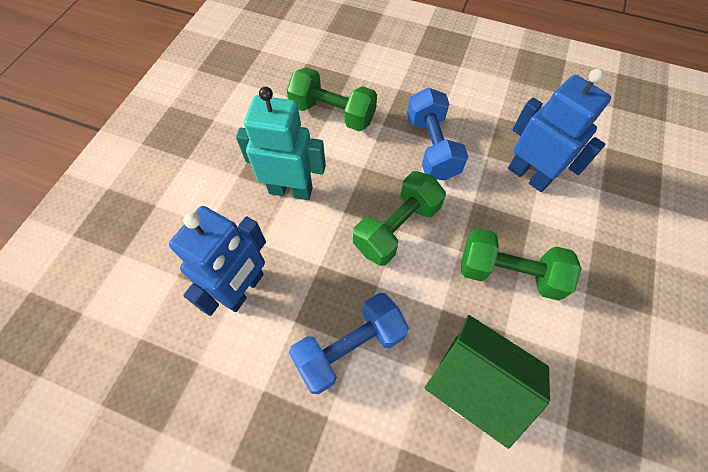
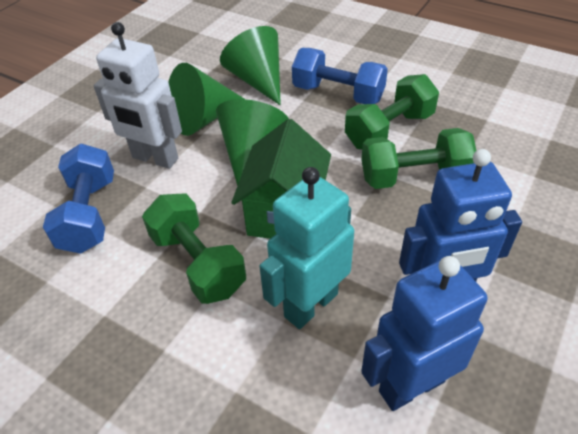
green cone: 0 -> 3
white robot: 0 -> 1

